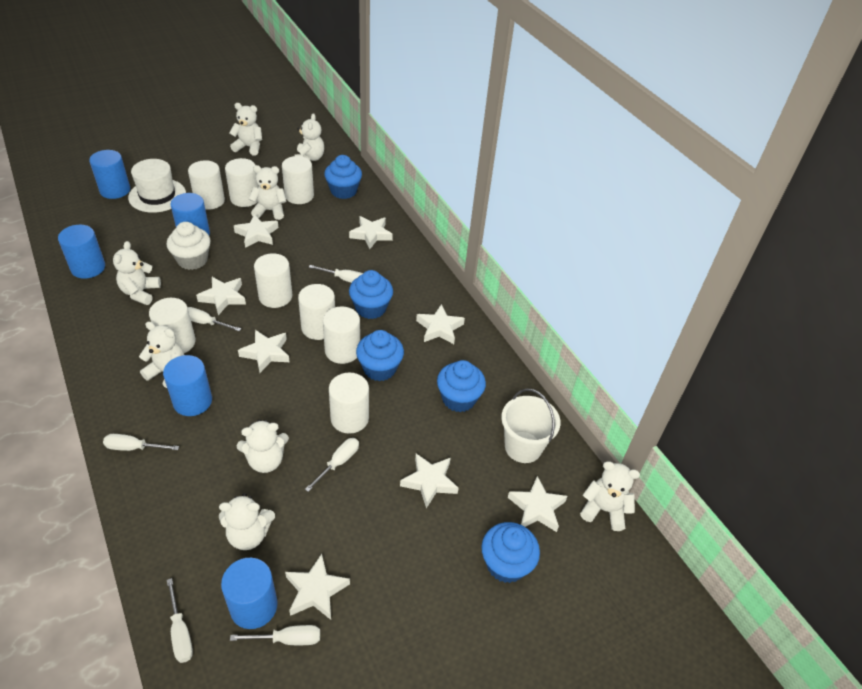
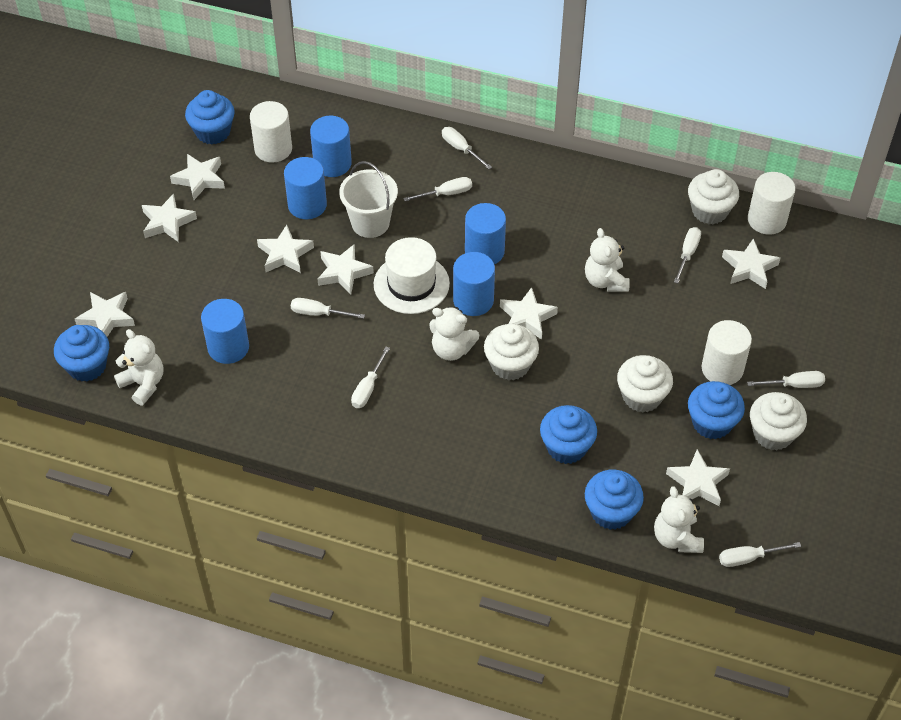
white cupcake: 1 -> 4
white cylinder: 8 -> 3
white screwdriver: 6 -> 7
white teddy bear: 8 -> 4

